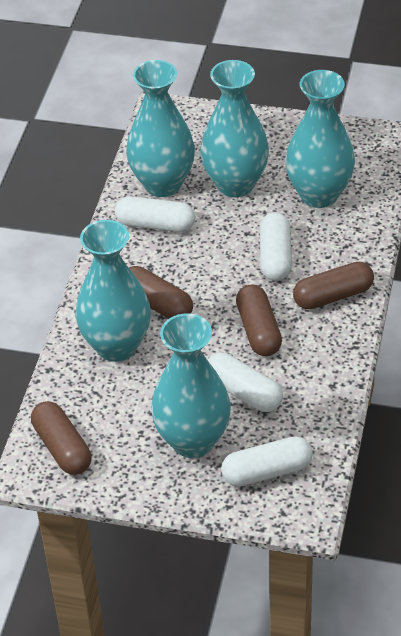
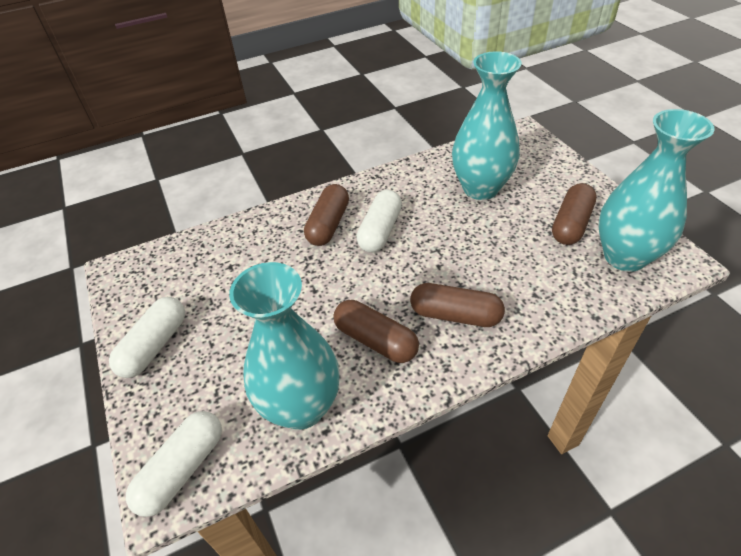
turquoise vase: 5 -> 3
white capsule: 4 -> 3

